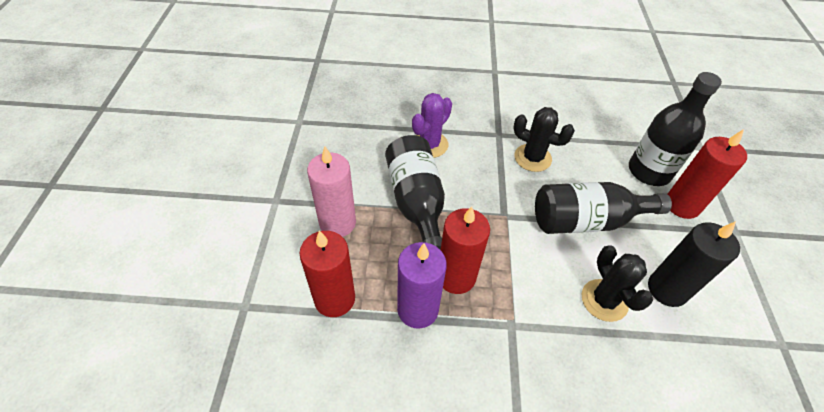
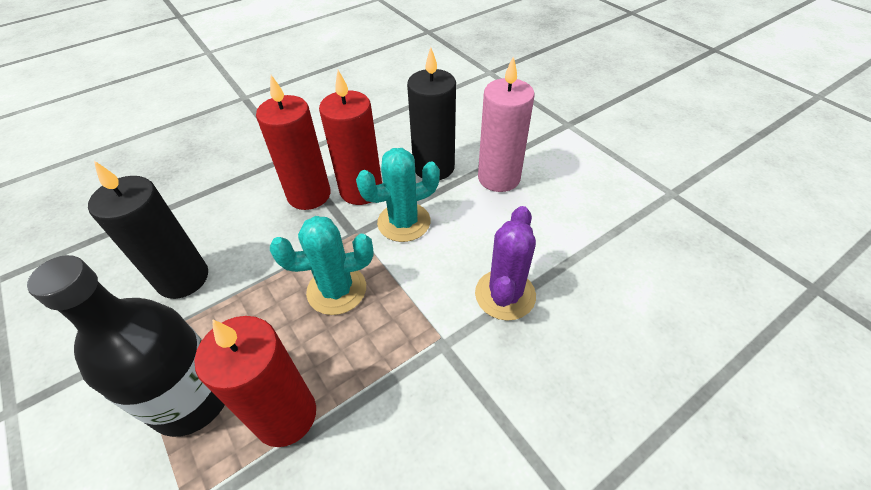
black bottle: 3 -> 1
black cactus: 2 -> 0
black candle: 1 -> 2
purple candle: 1 -> 0
turquoise cactus: 0 -> 2

